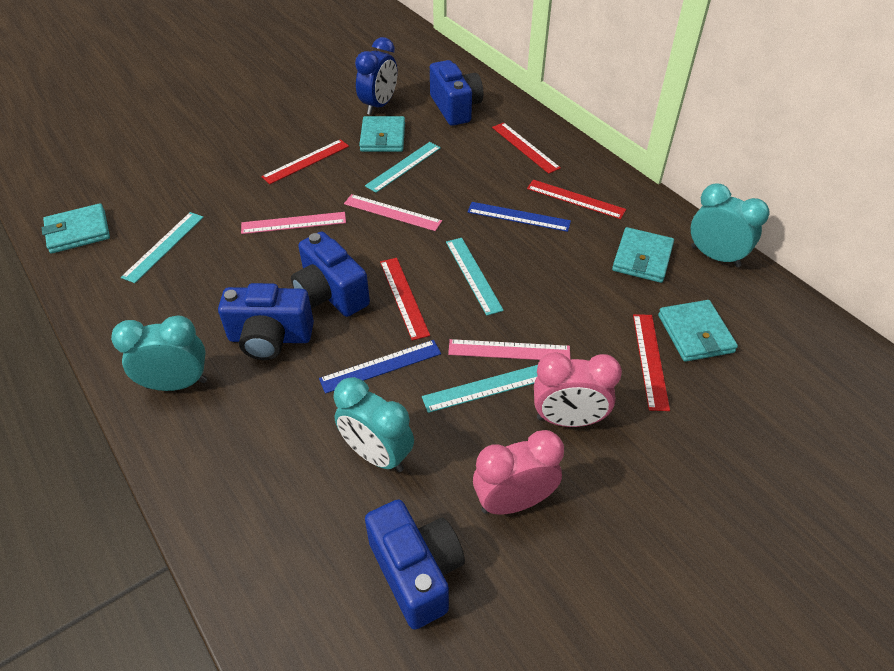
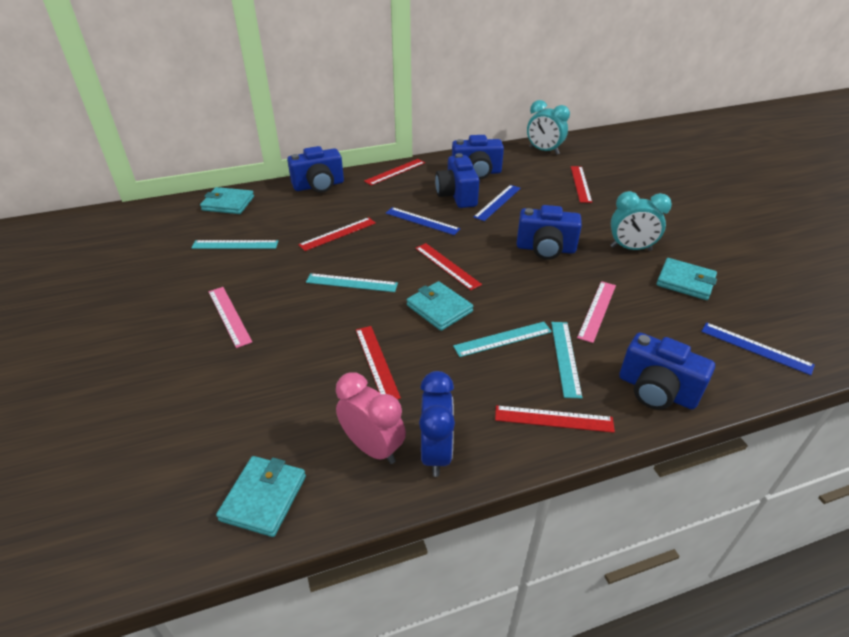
blue camera: 4 -> 5
blue ruler: 2 -> 3
pink clock: 2 -> 1
pink ruler: 3 -> 2
red ruler: 5 -> 6
turquoise clock: 3 -> 2

